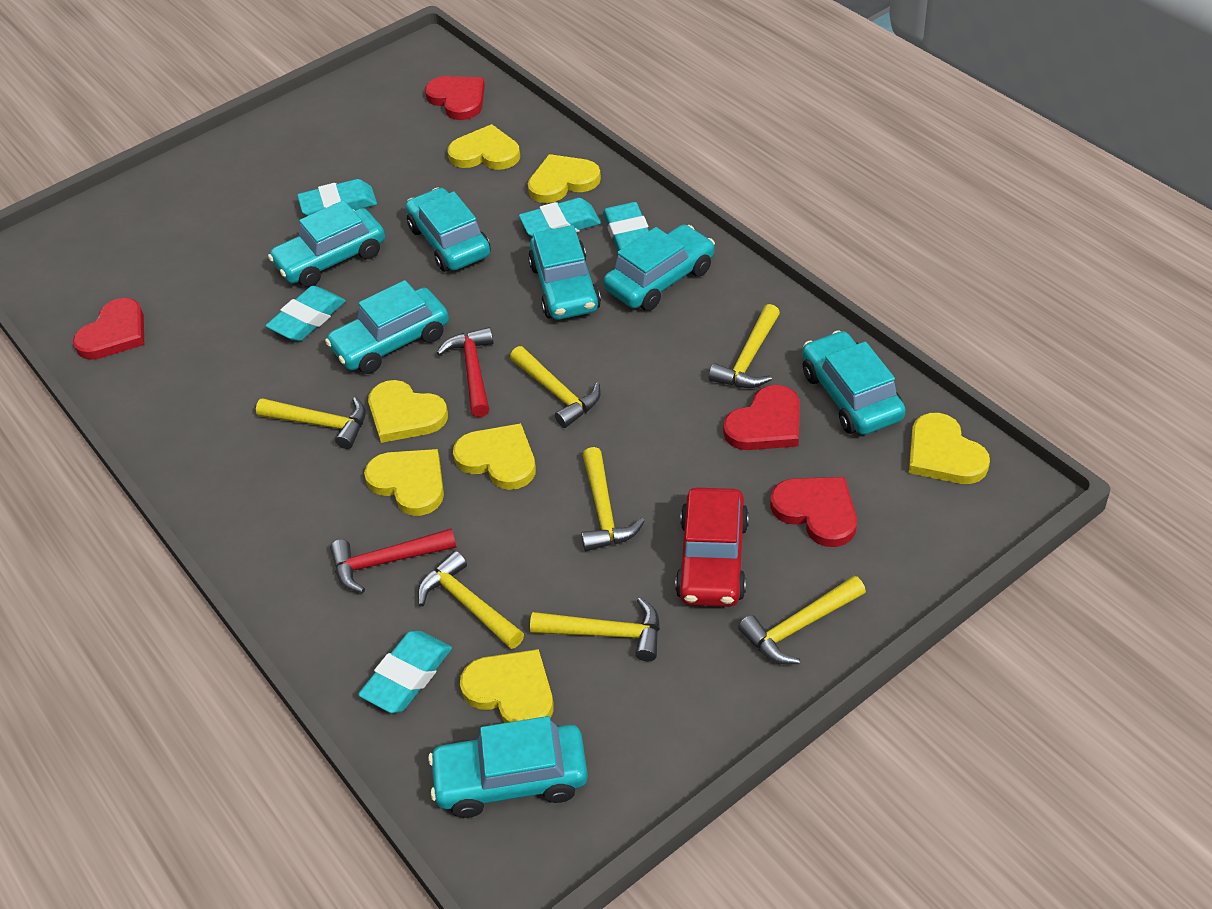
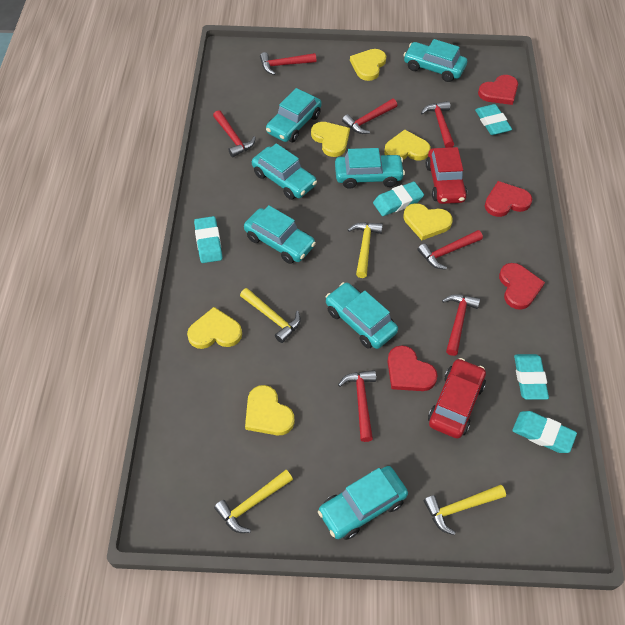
red car: 1 -> 2
red hammer: 2 -> 7
yellow hammer: 7 -> 4
yellow heart: 7 -> 6

